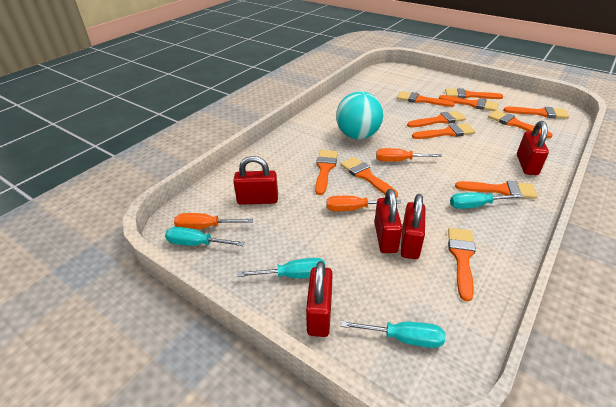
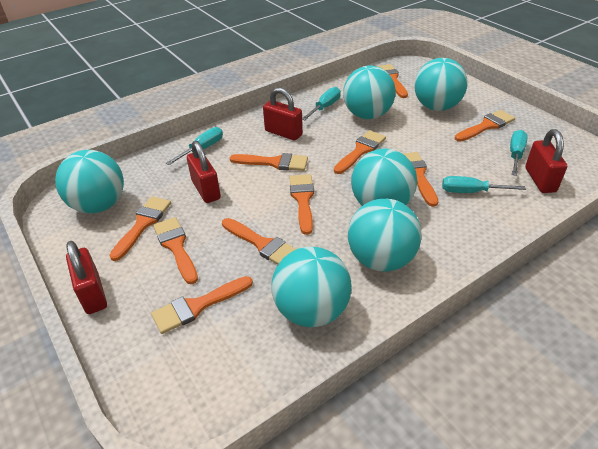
orange brush: 11 -> 10
orange screwdriver: 3 -> 0
red padlock: 5 -> 4
turquoise ball: 1 -> 6

